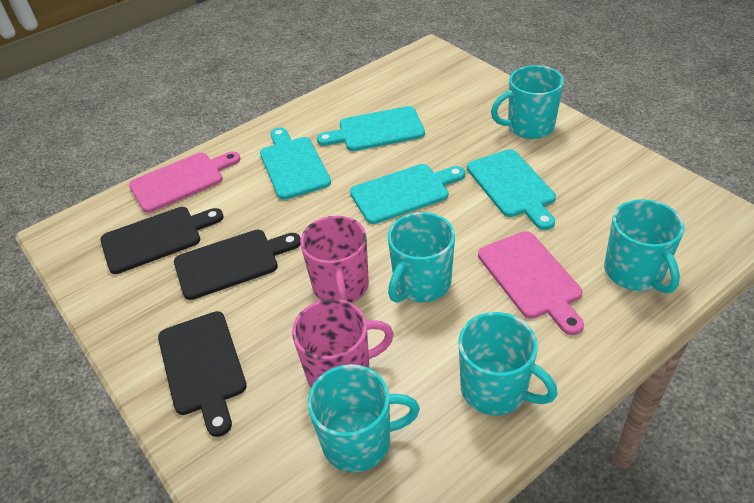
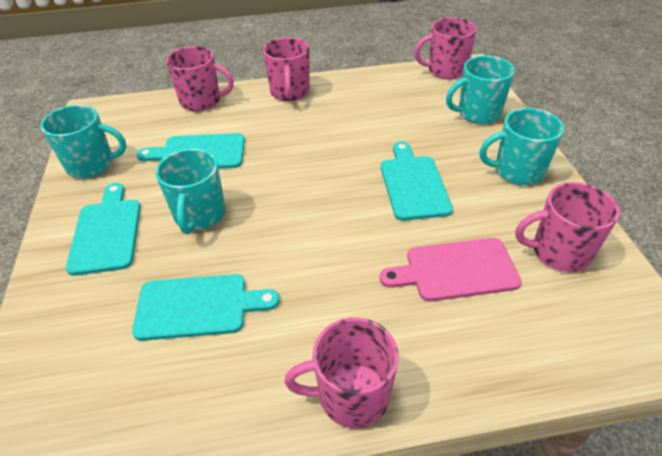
black cutting board: 3 -> 0
pink cutting board: 2 -> 1
pink mug: 2 -> 5
turquoise mug: 5 -> 4

